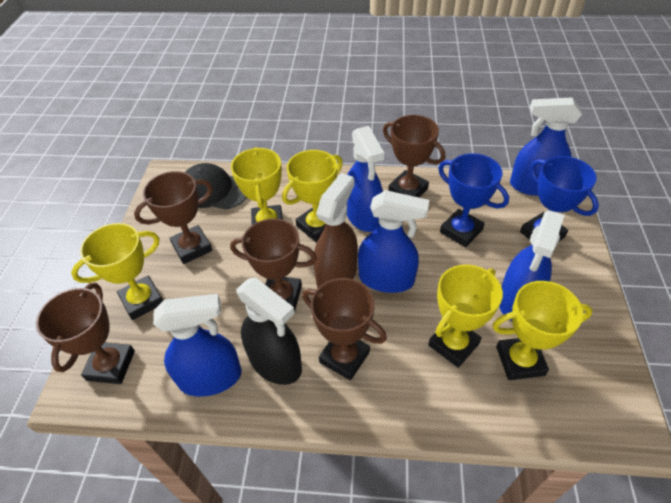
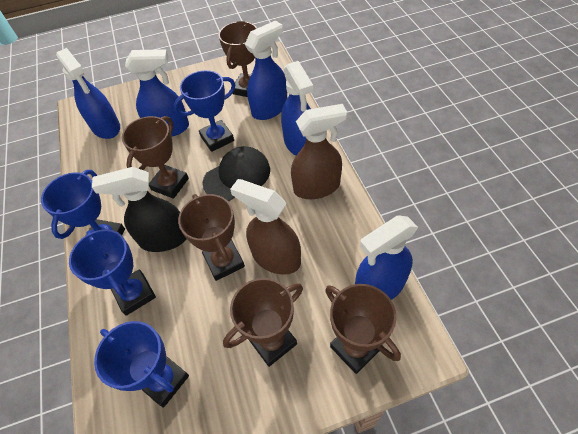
blue trophy: 2 -> 4
brown spray bottle: 1 -> 2
yellow trophy: 5 -> 0

